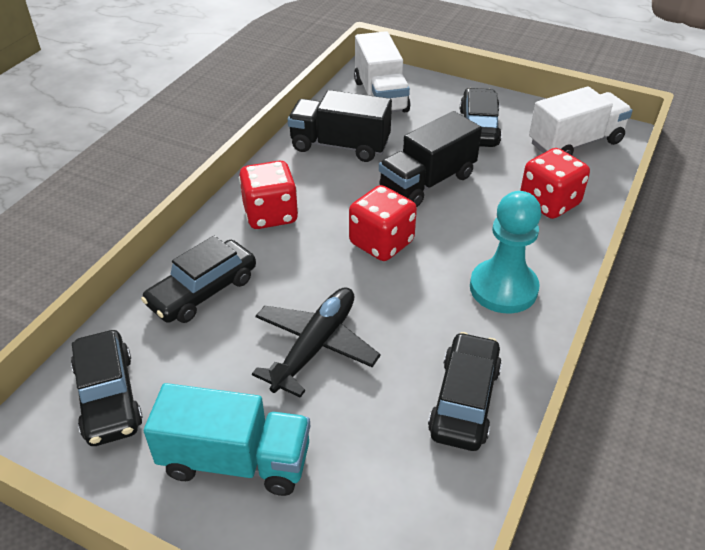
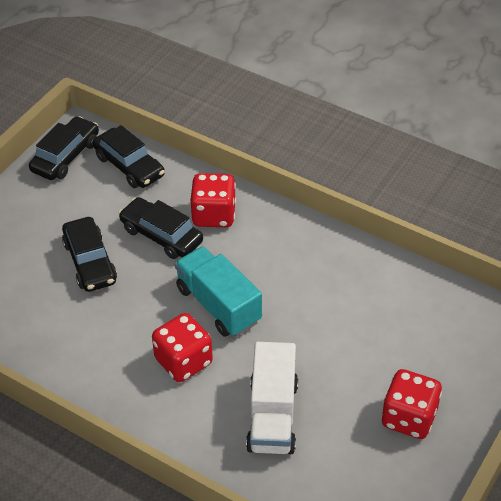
black plane: 1 -> 0
black truck: 2 -> 0
turquoise pawn: 1 -> 0
white truck: 2 -> 1

